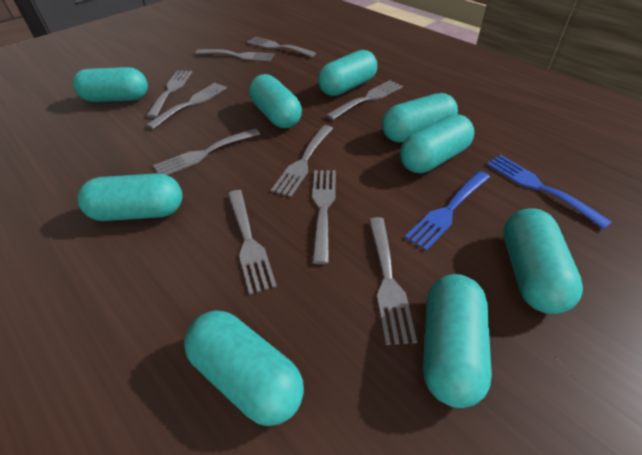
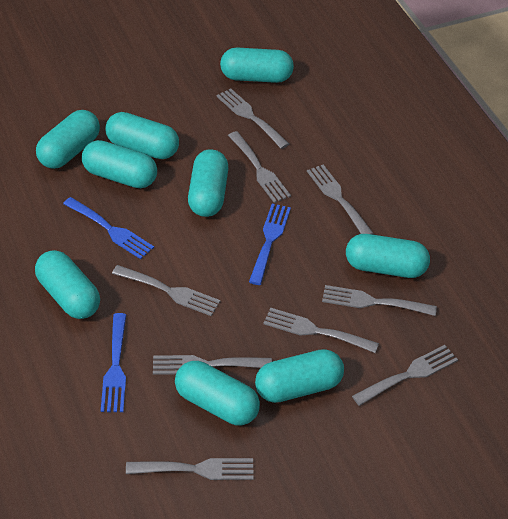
blue fork: 2 -> 3
grey fork: 10 -> 9

